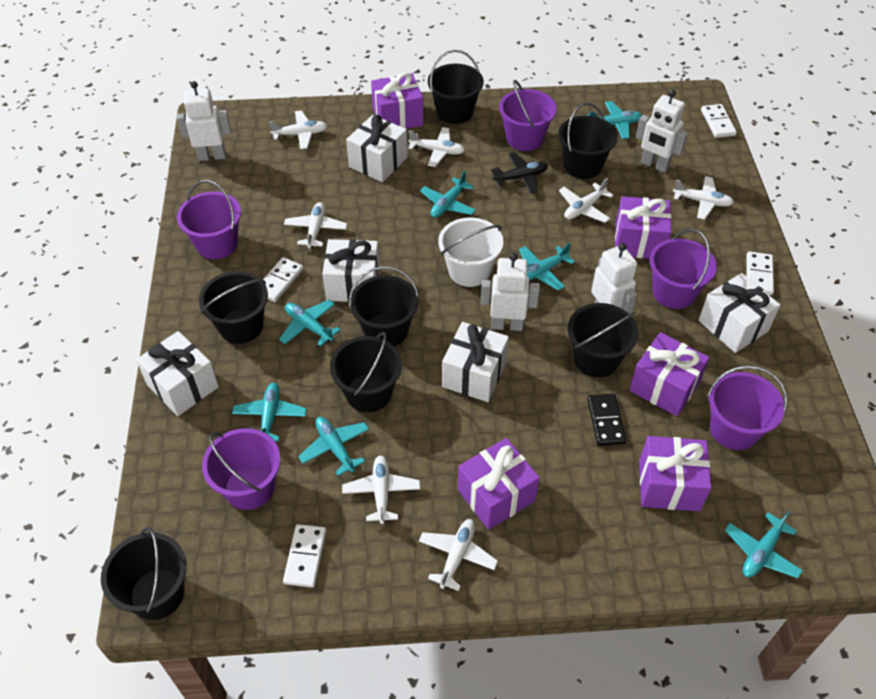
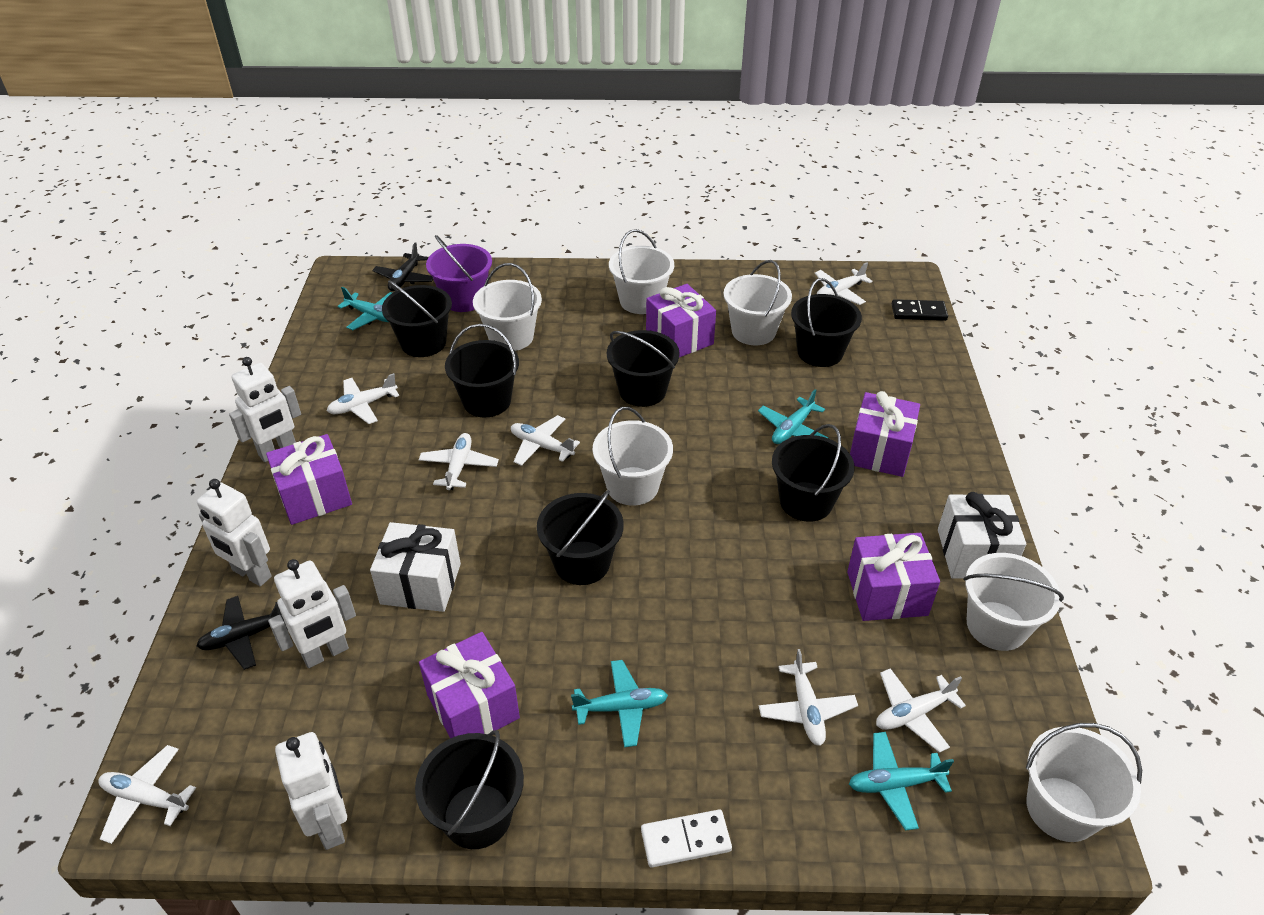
black plane: 1 -> 2
purple bucket: 5 -> 1
turquoise plane: 7 -> 4
white bucket: 1 -> 6
white domino: 4 -> 1
white gift: 5 -> 2

